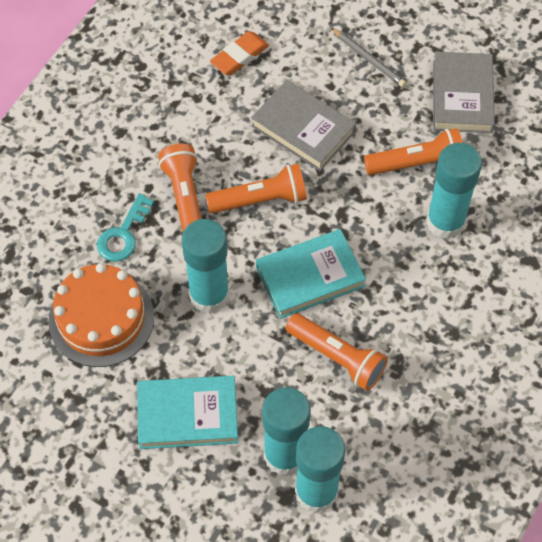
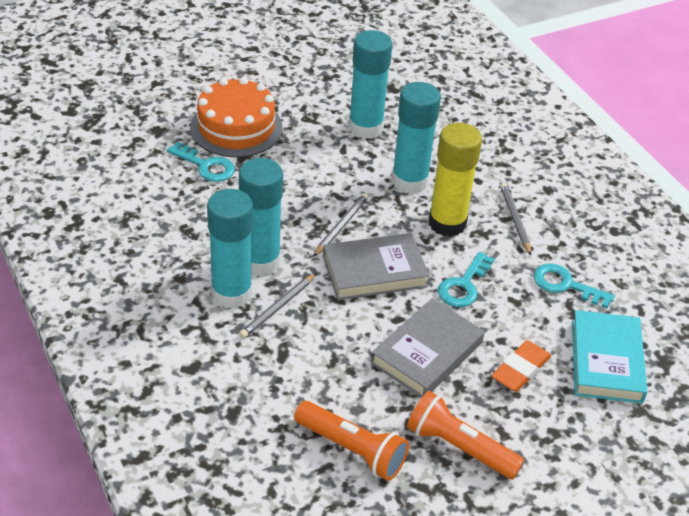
grey pencil: 1 -> 3
orange flashlight: 4 -> 2
turquoise book: 2 -> 1
turquoise key: 1 -> 3
yellow glue stick: 0 -> 1

